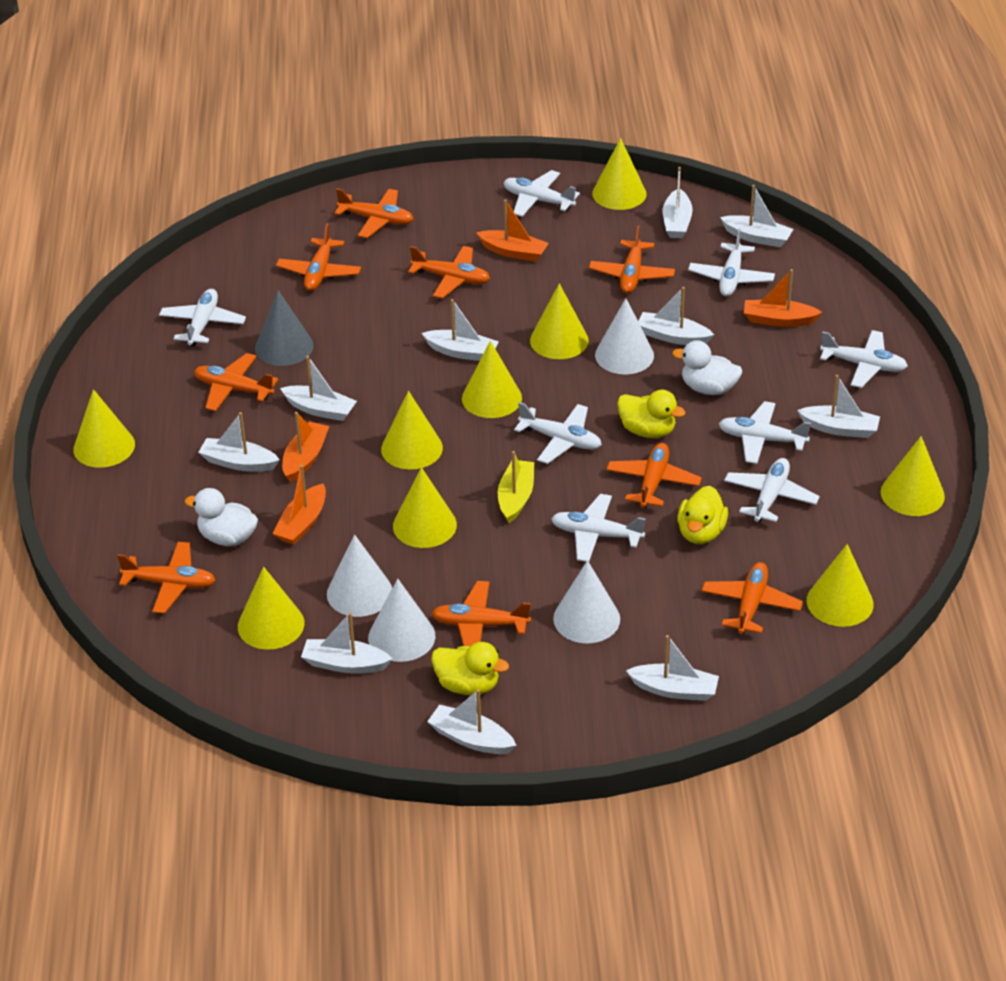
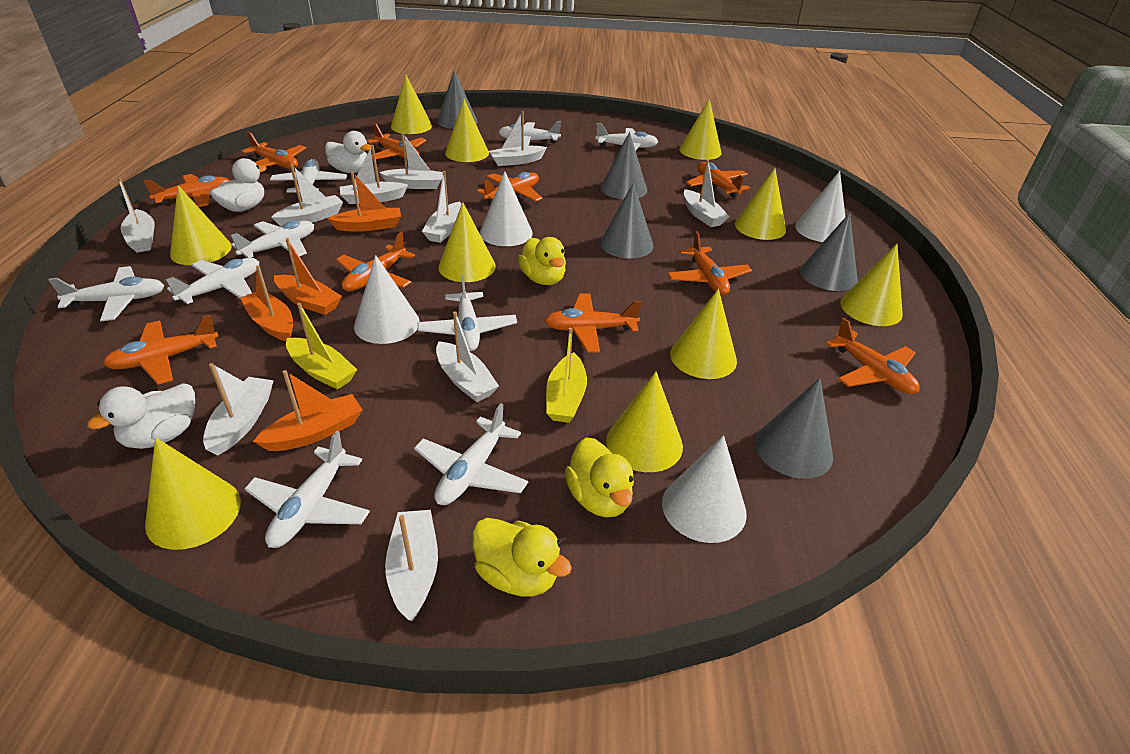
grey cone: 1 -> 5
orange plane: 9 -> 10
white duck: 2 -> 3
white plane: 8 -> 9
yellow boat: 1 -> 2
yellow cone: 9 -> 10

